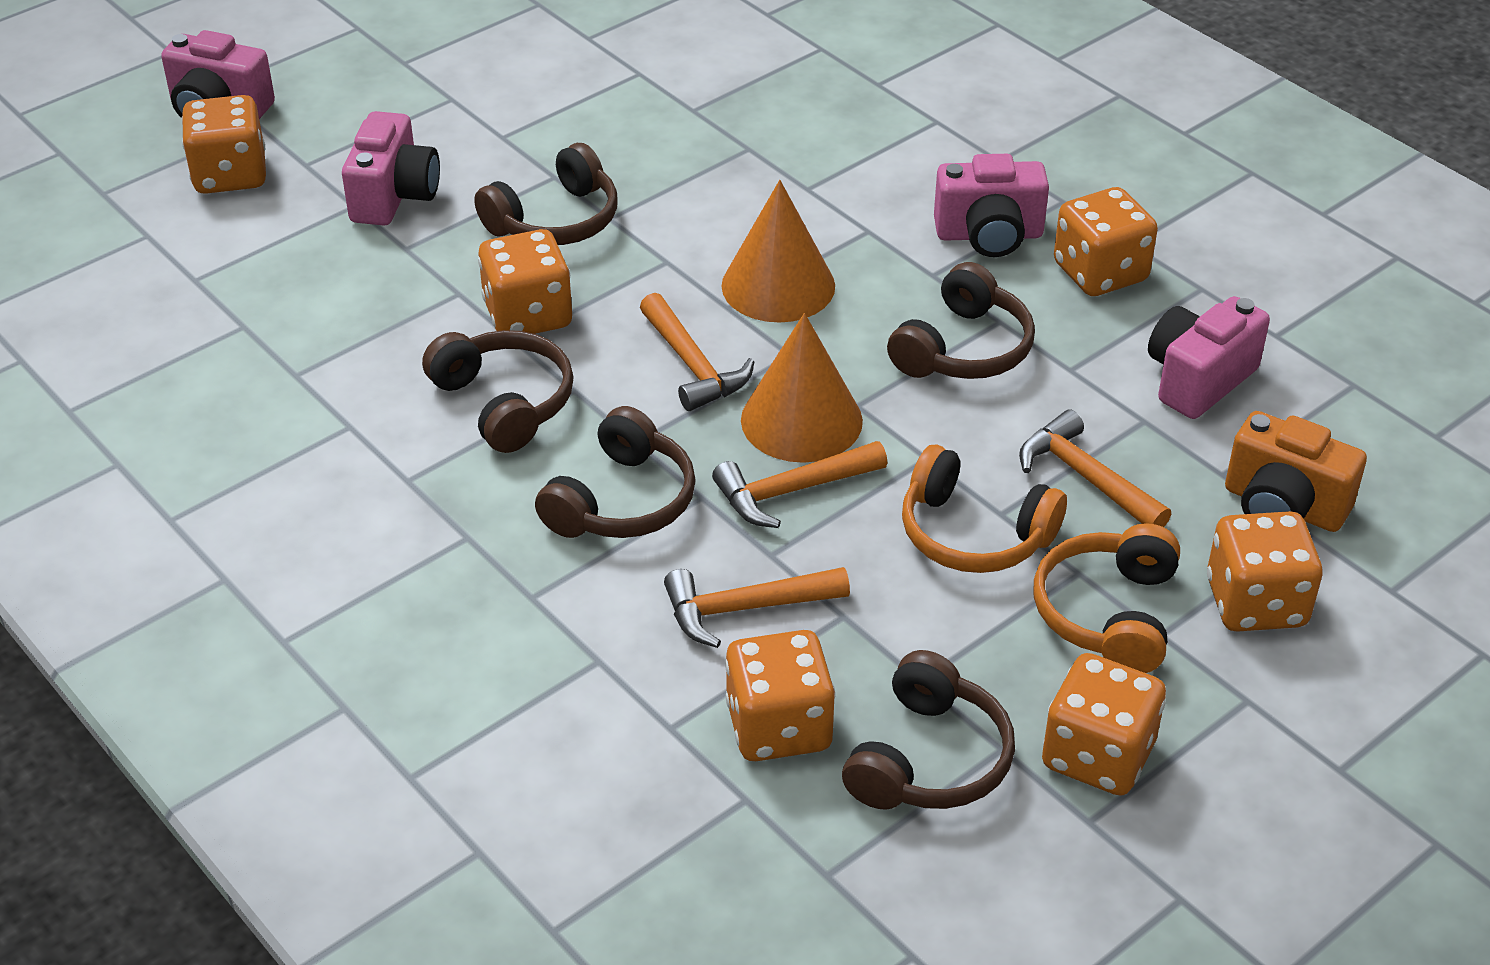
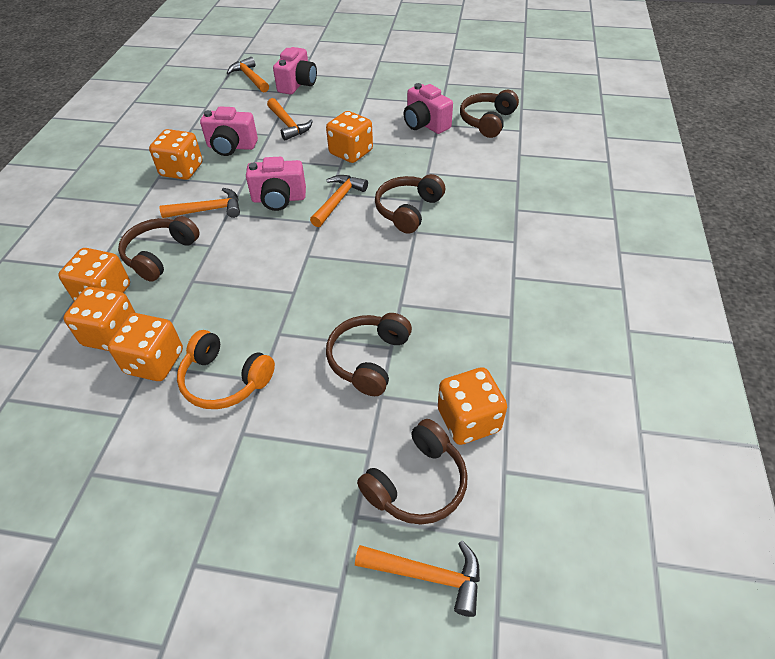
orange camera: 1 -> 0
orange cone: 2 -> 0
orange hammer: 4 -> 5
orange headphones: 2 -> 1

